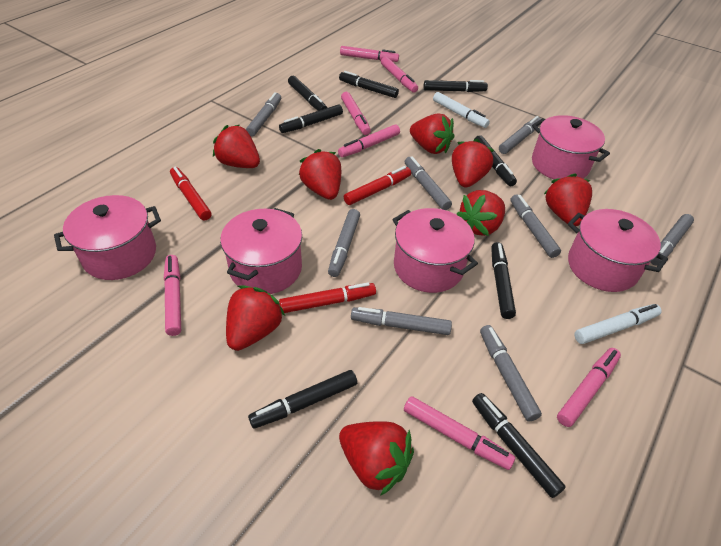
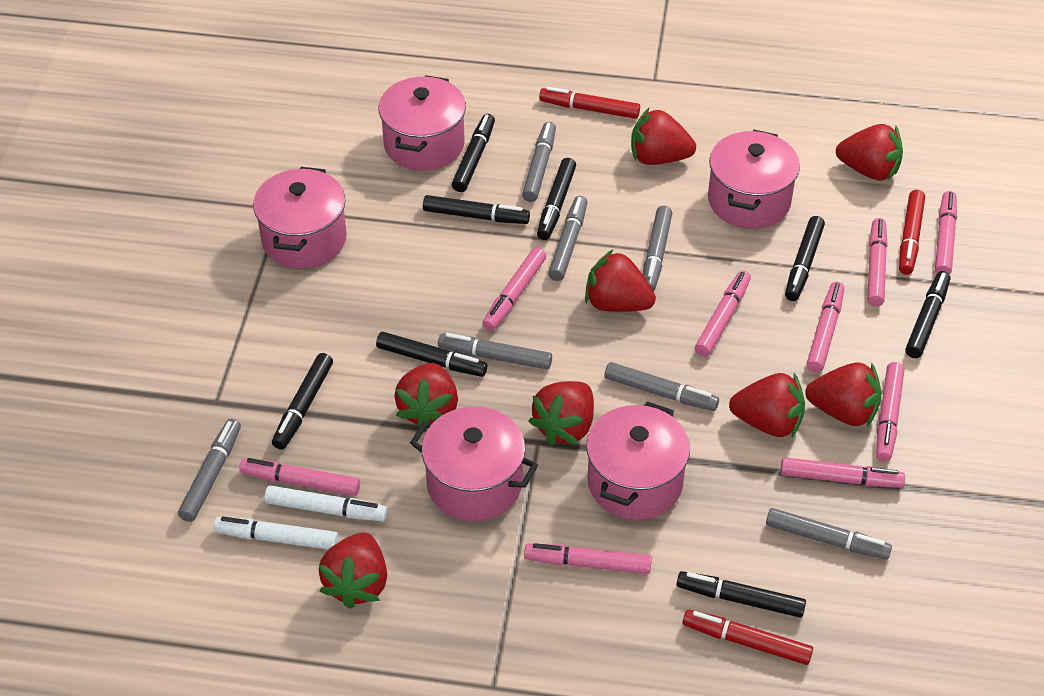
grey marker: 8 -> 7
pink marker: 7 -> 9

